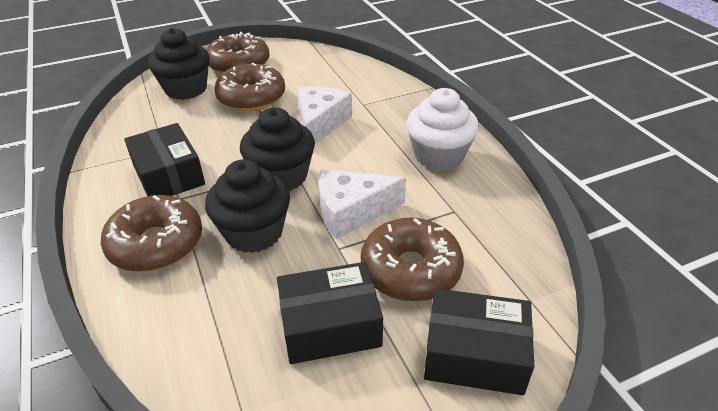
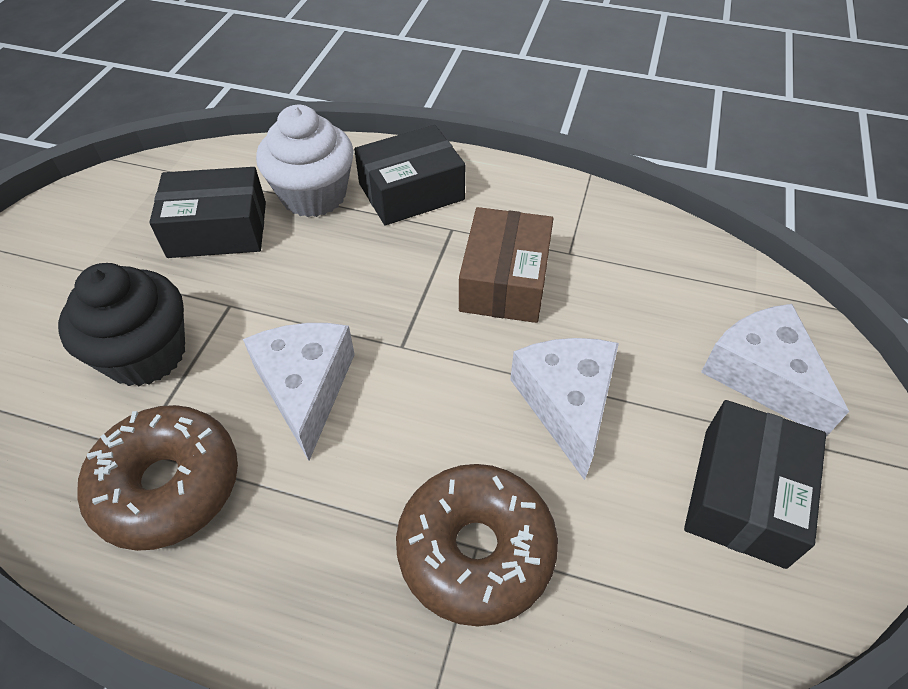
black cupcake: 3 -> 1
brown box: 0 -> 1
brown donut: 4 -> 2
white cheese: 2 -> 3

